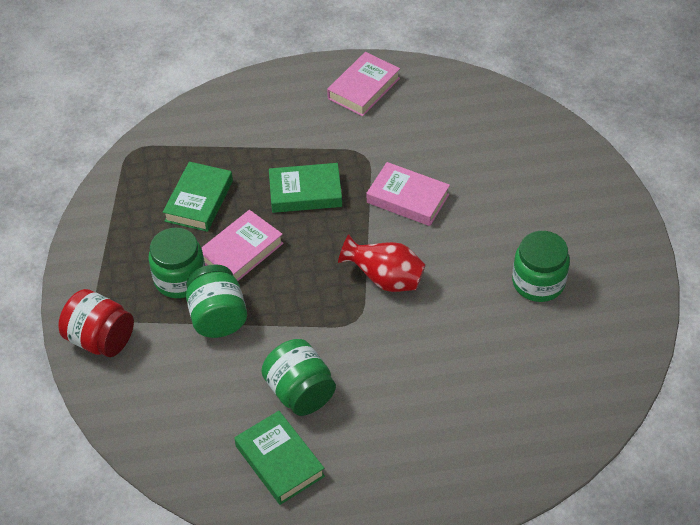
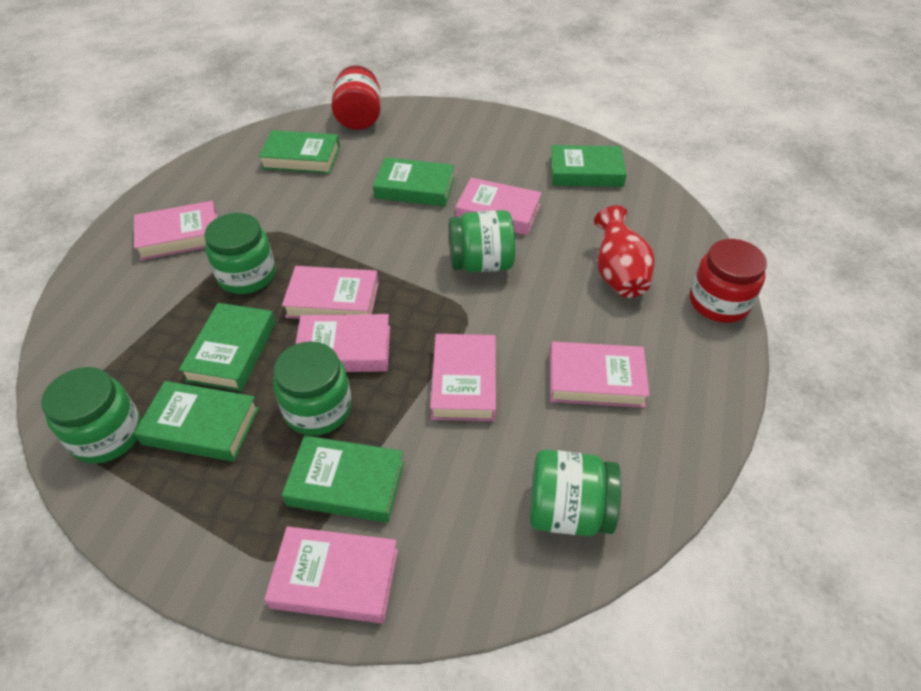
green book: 3 -> 6
green jar: 4 -> 5
pink book: 3 -> 7
red jar: 1 -> 2

